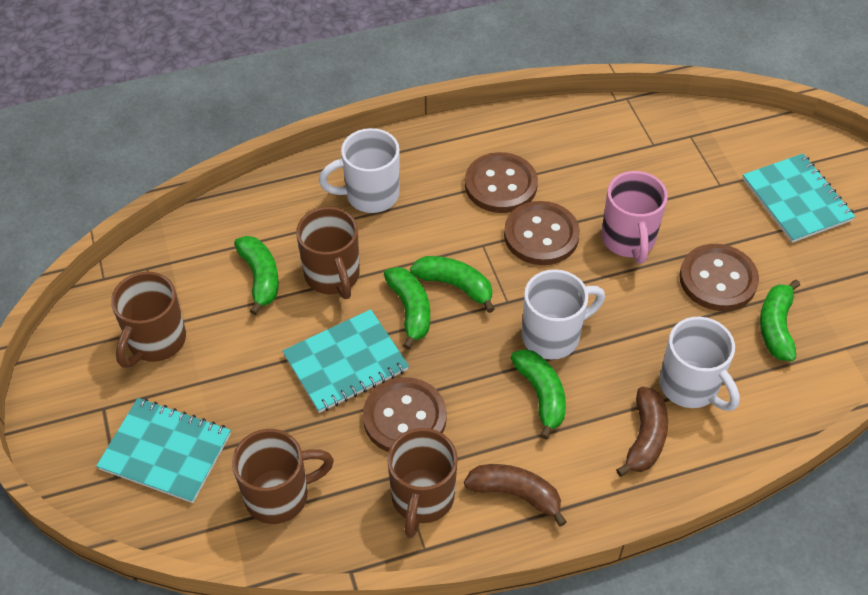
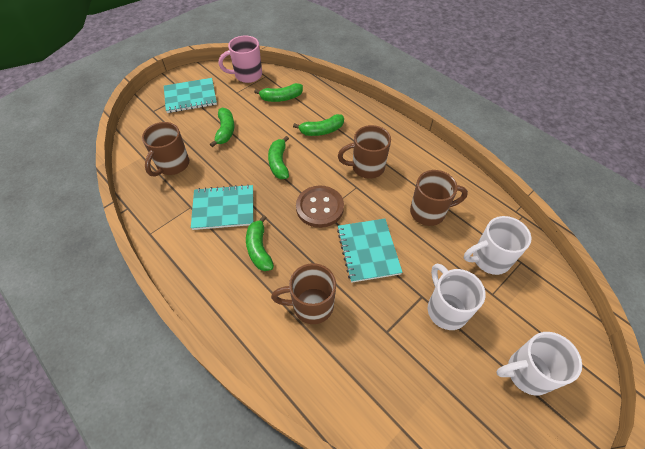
brown banana: 2 -> 0
brown button: 4 -> 1

